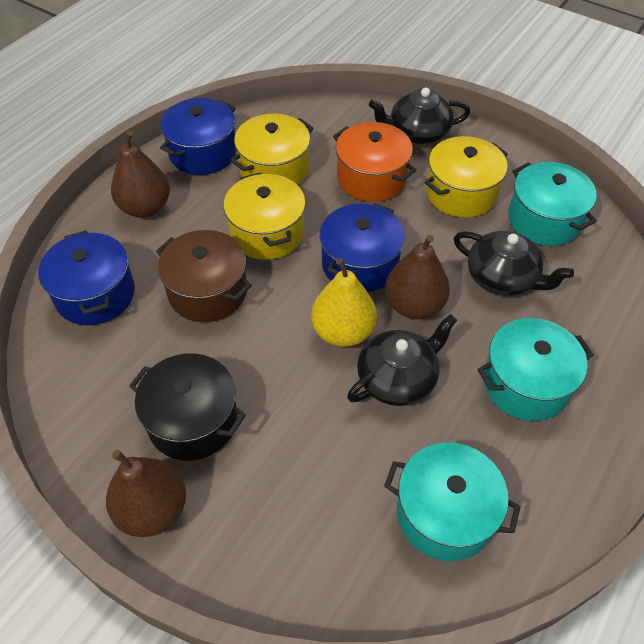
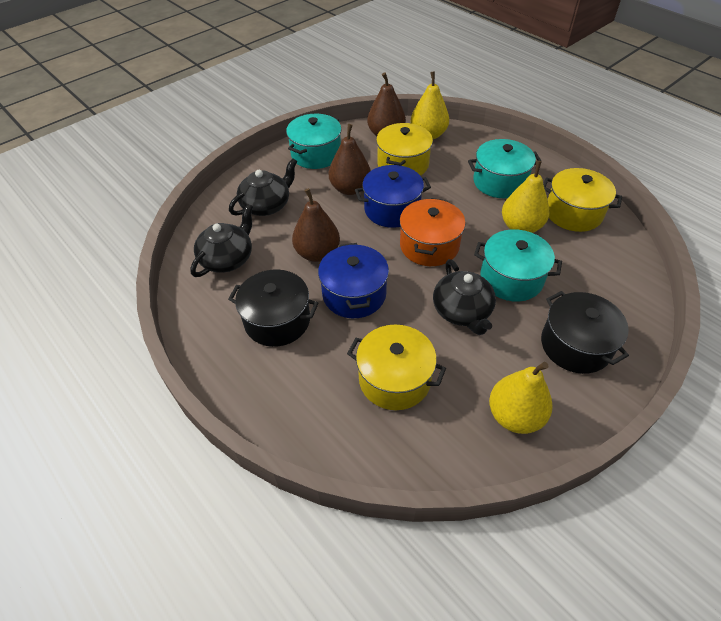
black pot: 1 -> 2
blue pot: 3 -> 2
brown pot: 1 -> 0
yellow pear: 1 -> 3

